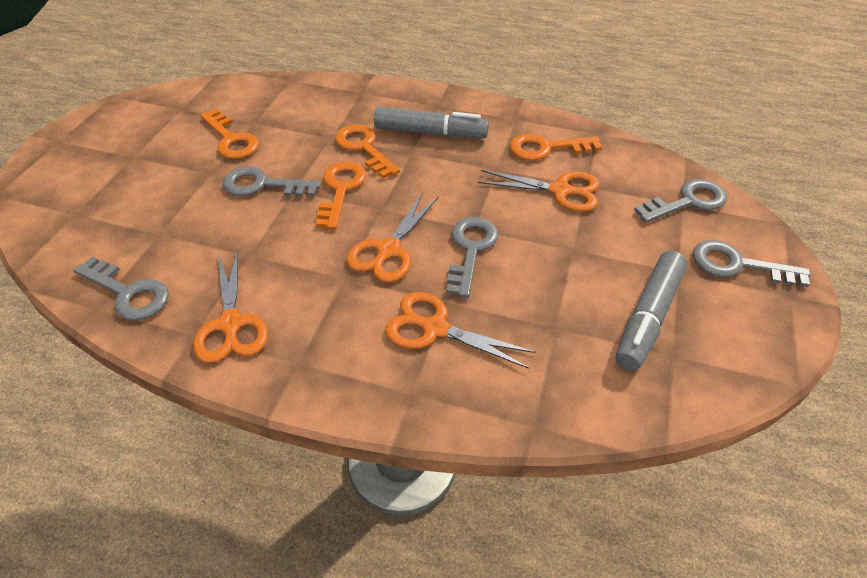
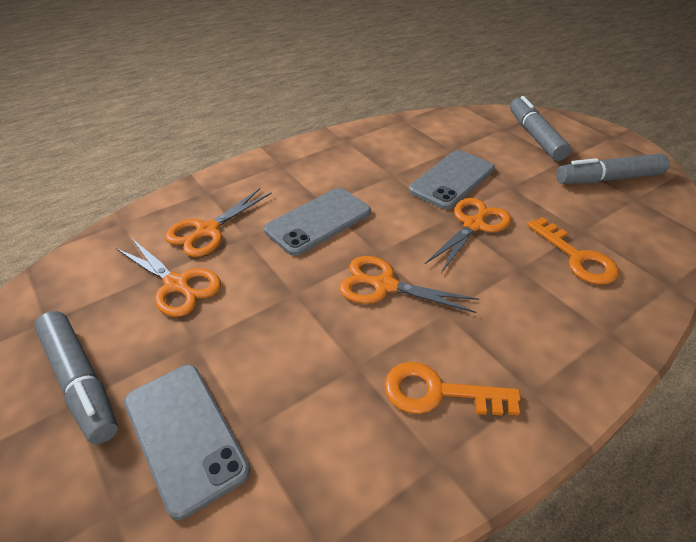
grey key: 5 -> 0
grey marker: 2 -> 3
grey phone: 0 -> 3
orange key: 4 -> 2

